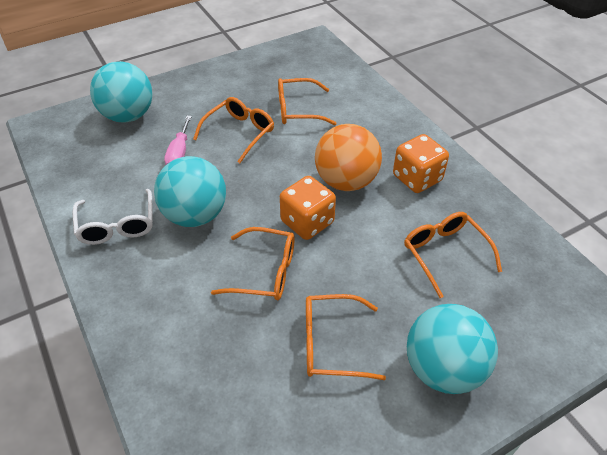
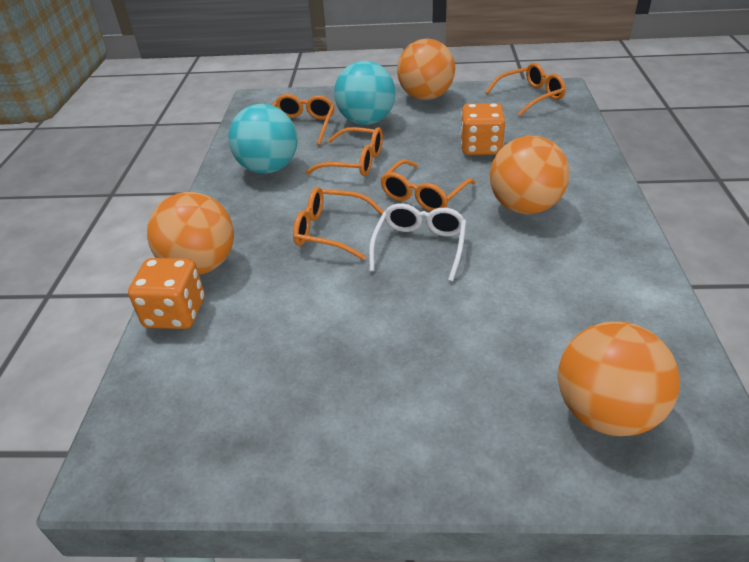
orange ball: 1 -> 4
pink screwdriver: 1 -> 0
turquoise ball: 3 -> 2

